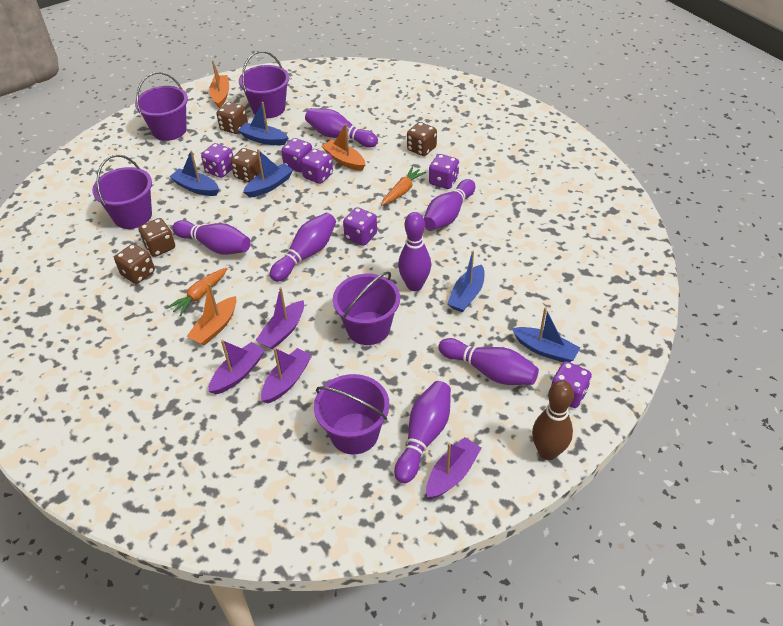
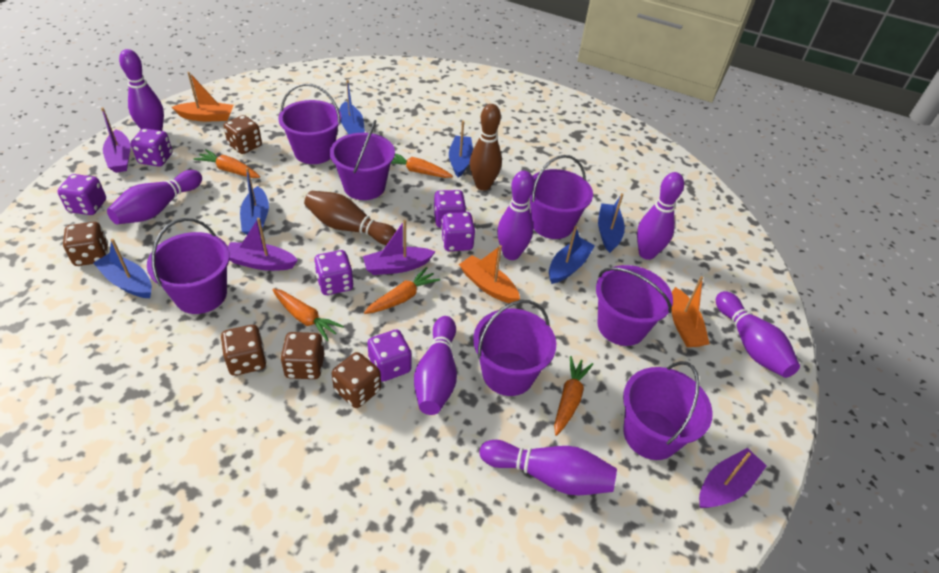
blue boat: 5 -> 6
brown bowling pin: 1 -> 2
orange carrot: 2 -> 5
purple bucket: 5 -> 7

